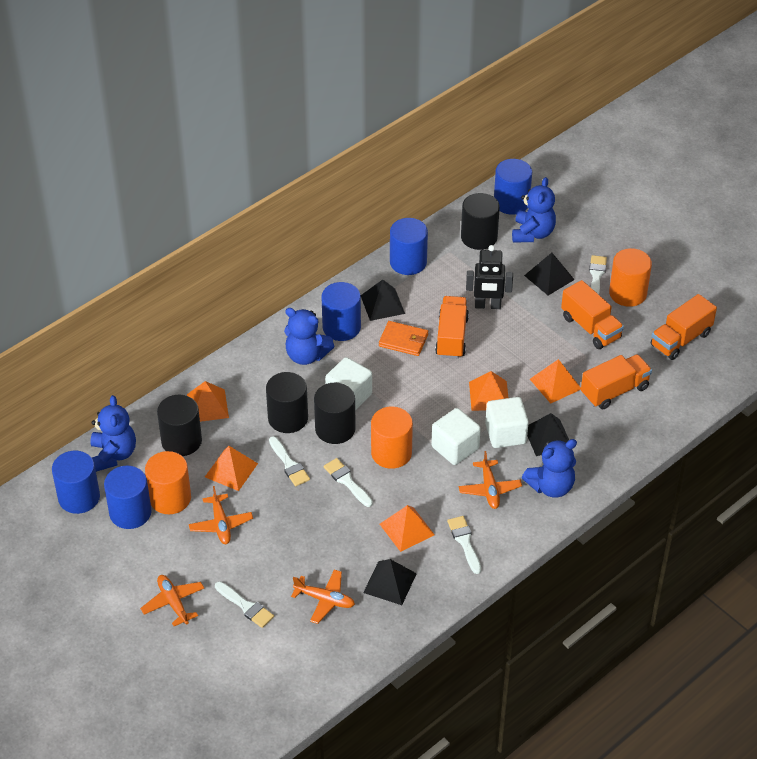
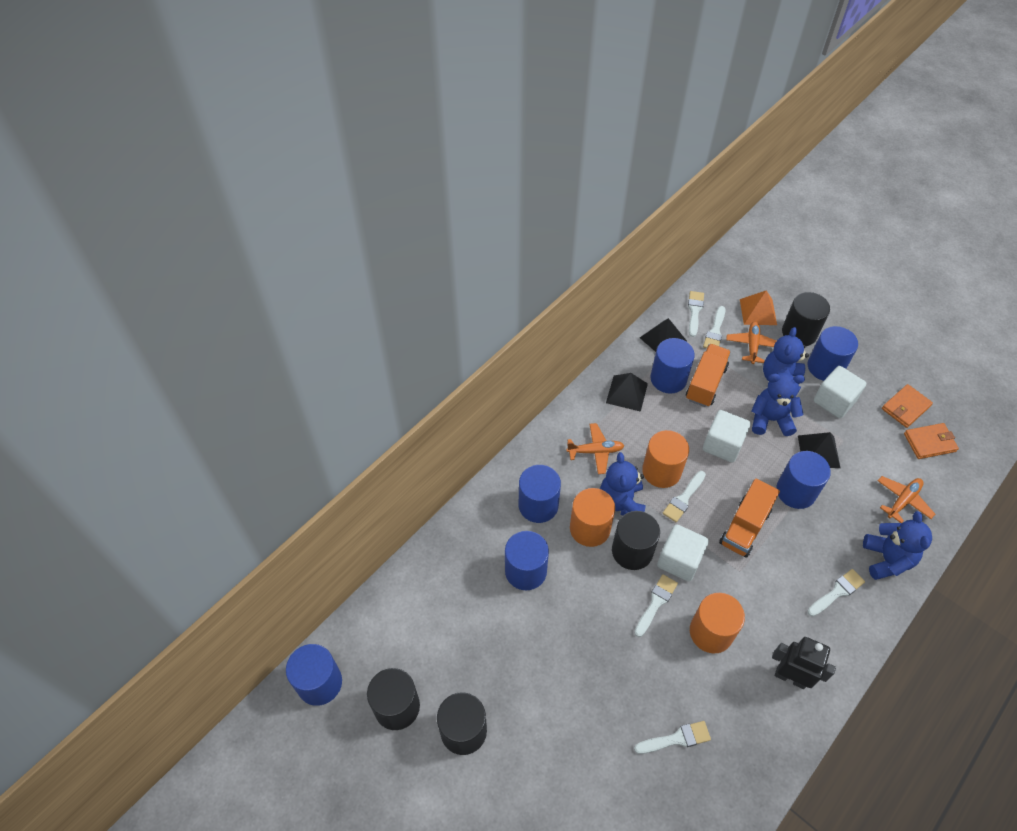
black pyramid: 4 -> 3
blue cylinder: 5 -> 6
orange plane: 4 -> 3
orange pyramid: 5 -> 1
orange truck: 4 -> 2
orange wallet: 1 -> 2
white brush: 5 -> 6

